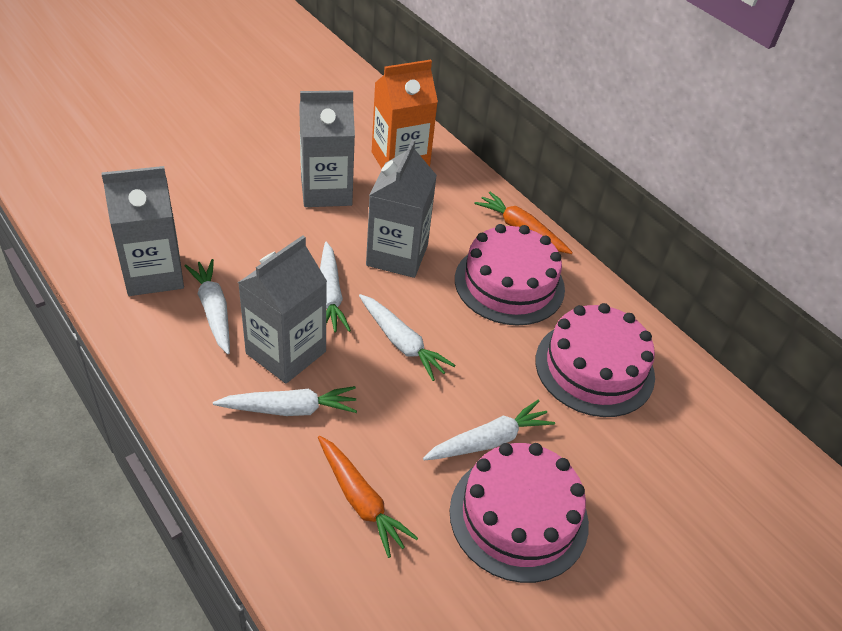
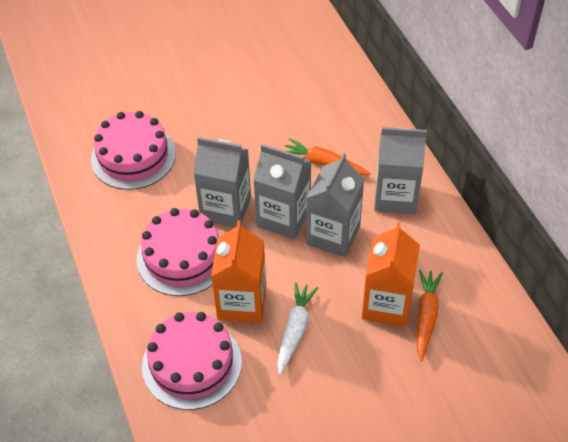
orange carton: 1 -> 2
white carrot: 5 -> 1

